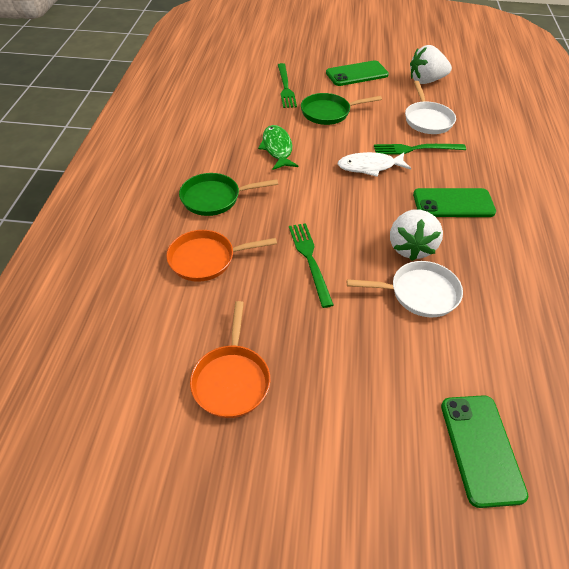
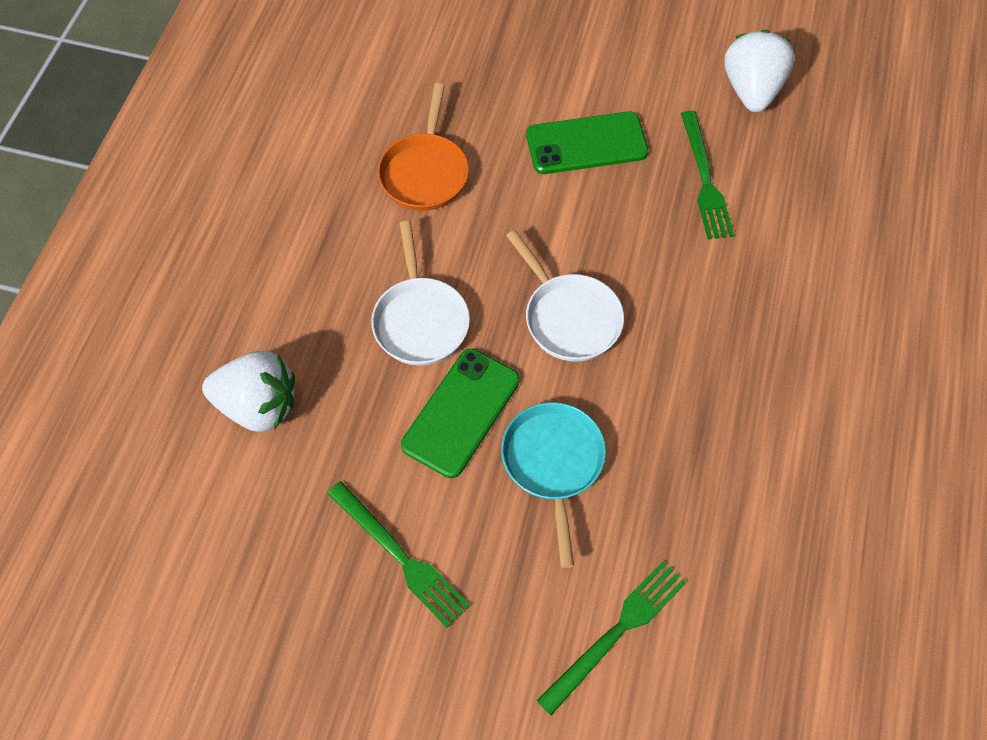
green fish: 1 -> 0
green pan: 2 -> 0
green phone: 3 -> 2
orange pan: 2 -> 1
turquoise pan: 0 -> 1
white fish: 1 -> 0

